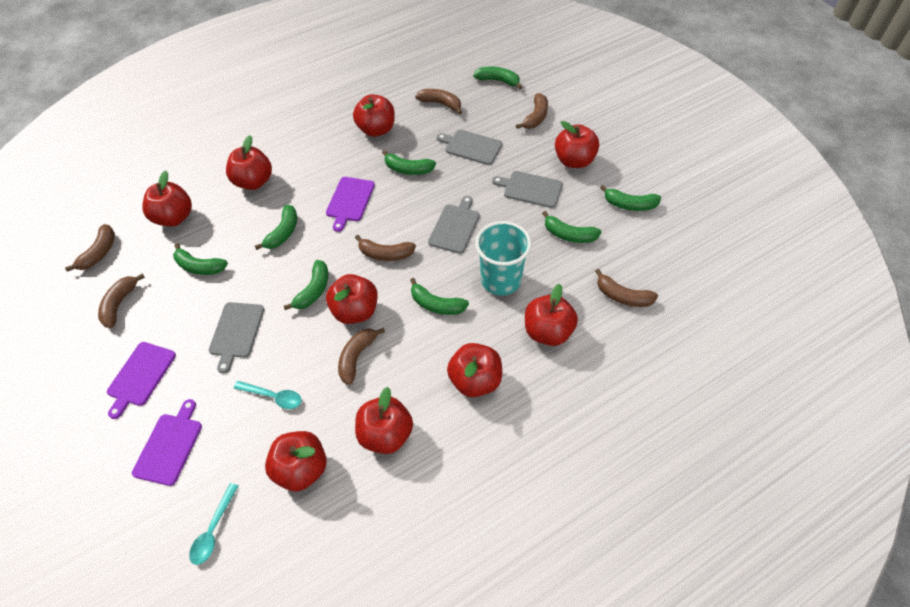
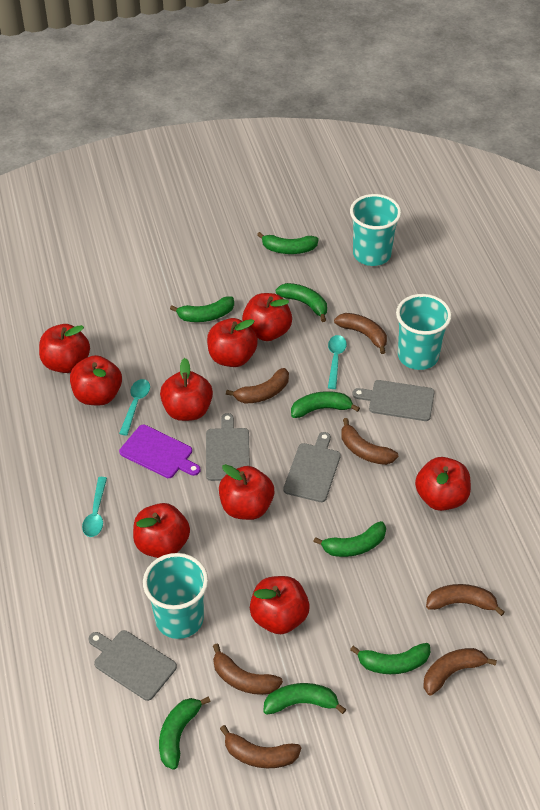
purple cutting board: 3 -> 1
turquoise cup: 1 -> 3
turquoise spoon: 2 -> 3

